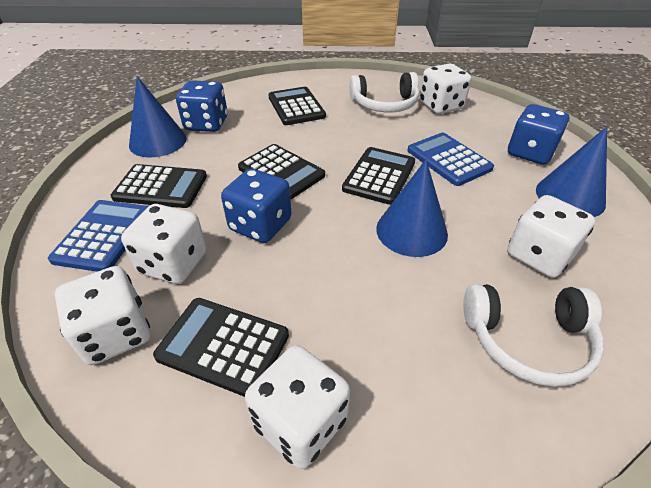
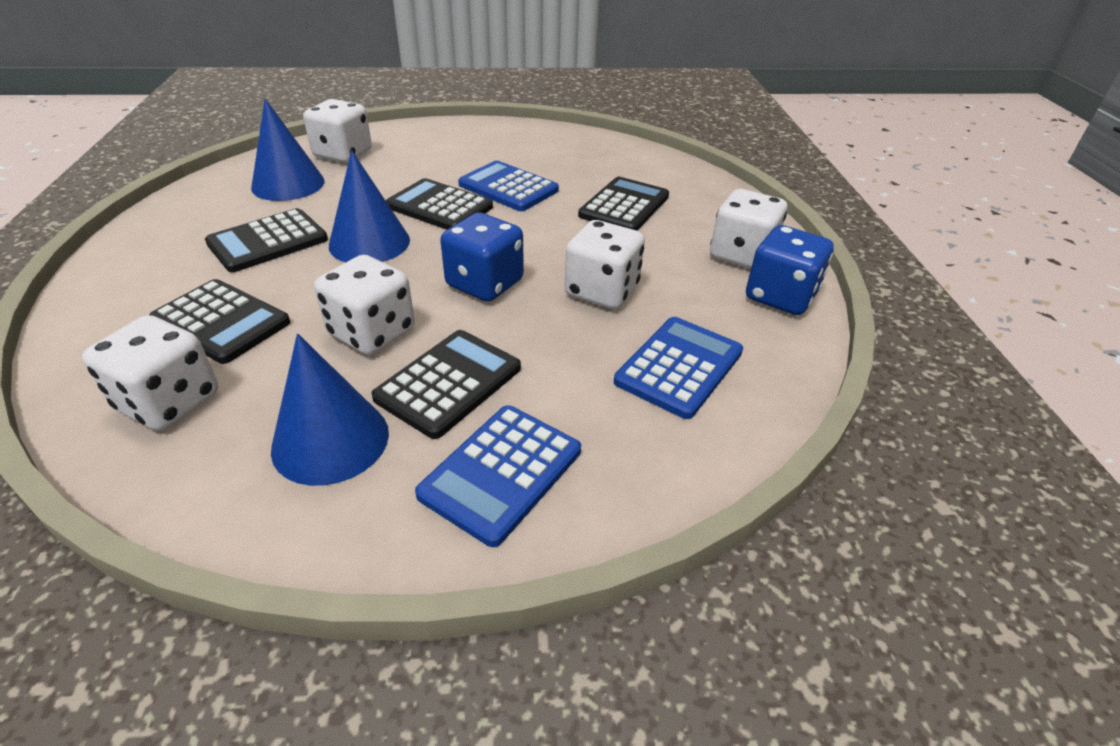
blue calculator: 2 -> 3
blue dice: 3 -> 2
white headphones: 2 -> 0

